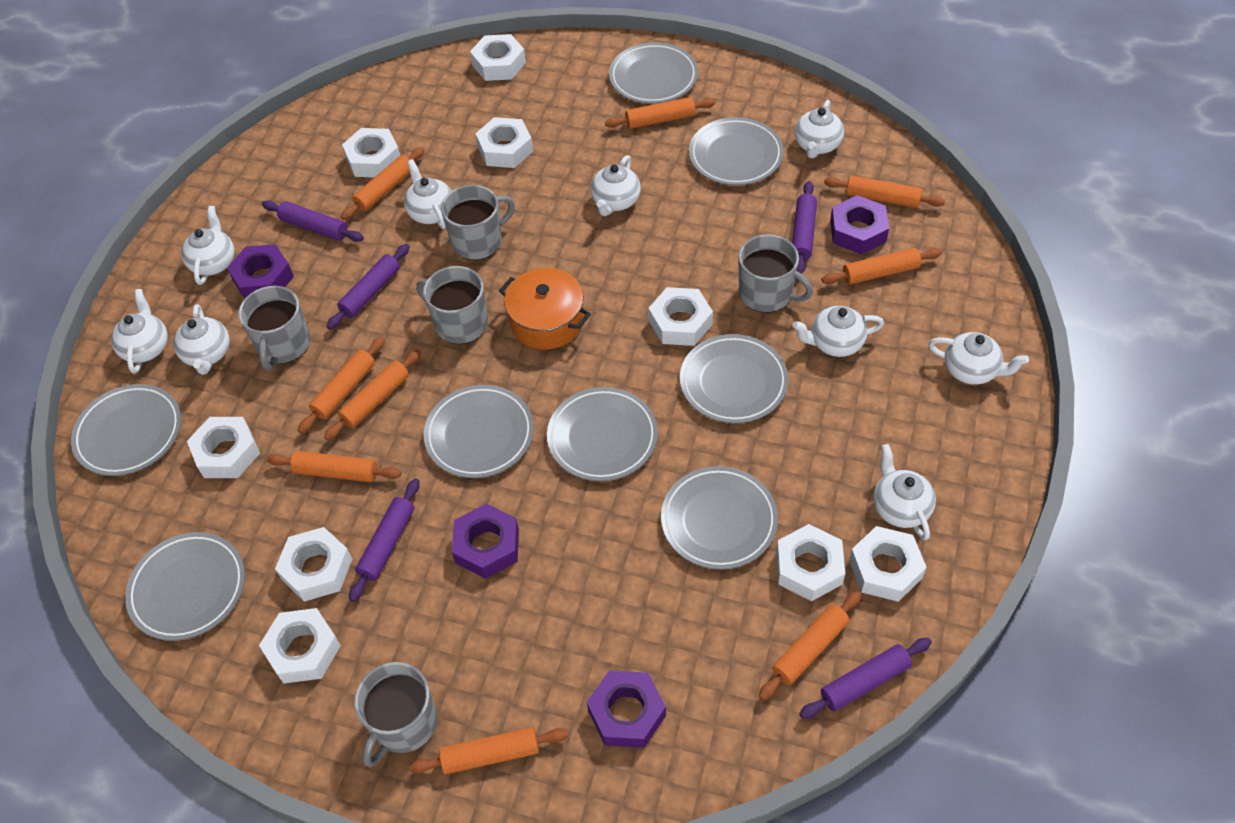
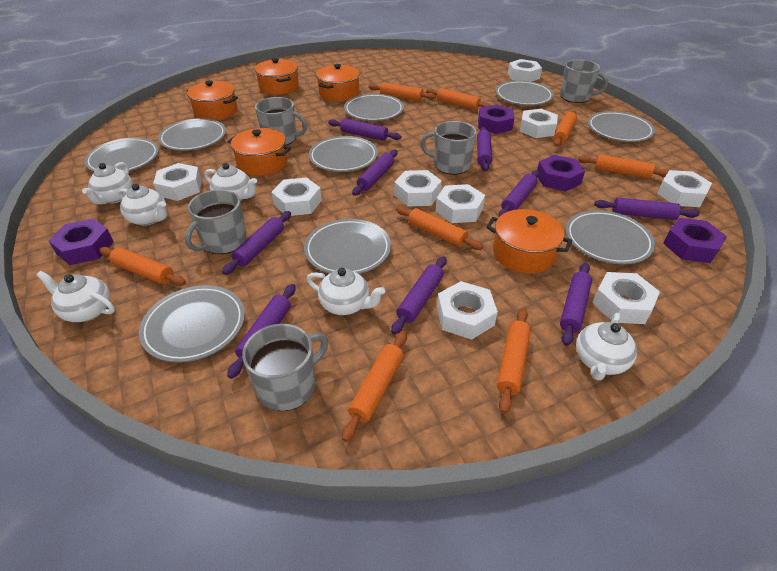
grey plate: 8 -> 9
orange pot: 1 -> 5
orange rolling pin: 9 -> 8
purple rolling pin: 5 -> 9
white teapot: 9 -> 6

